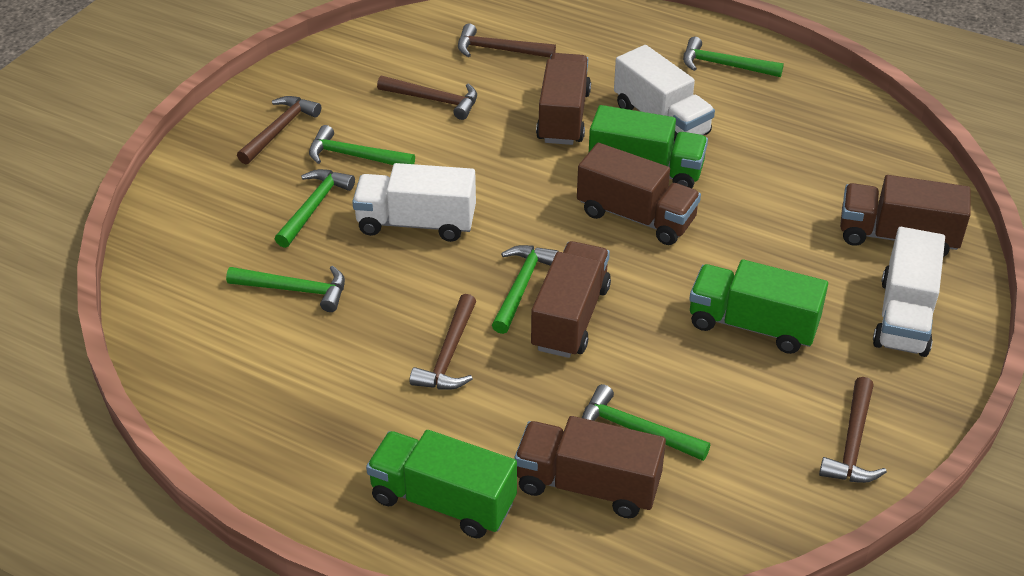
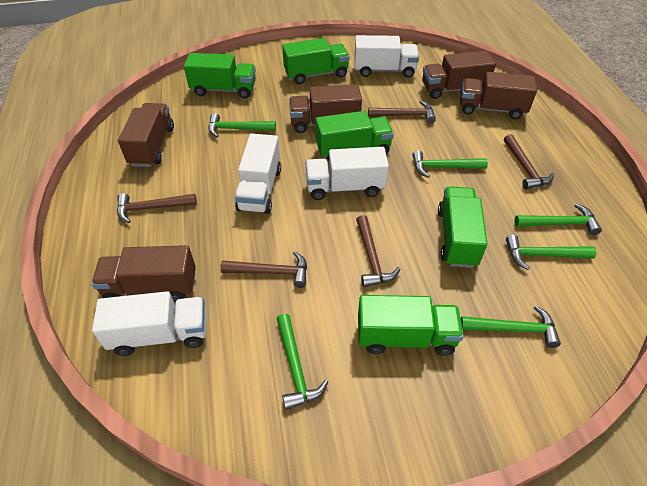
green truck: 3 -> 5
white truck: 3 -> 4

